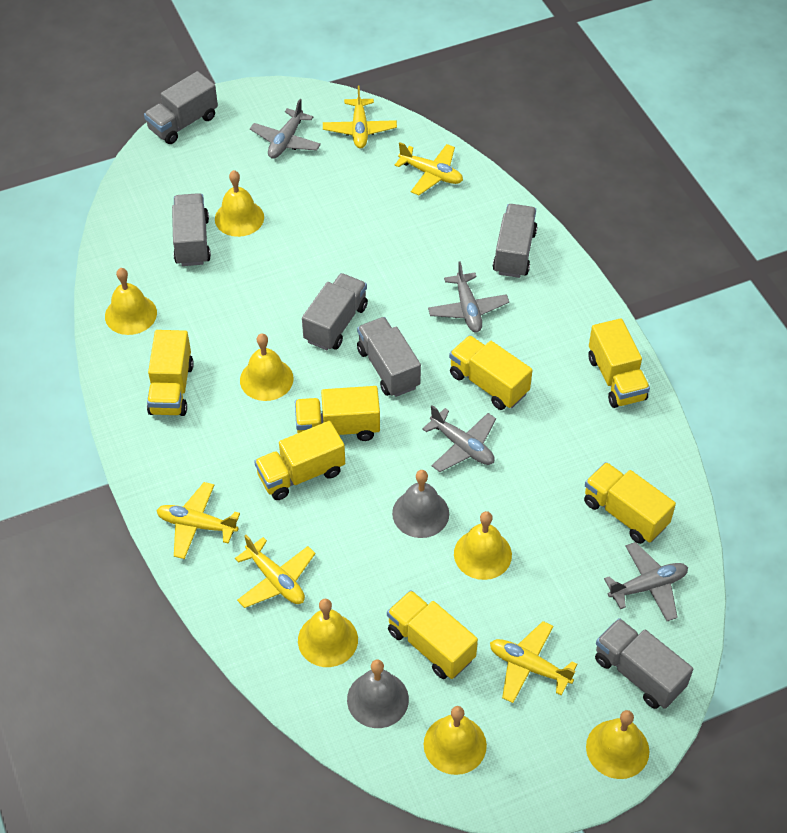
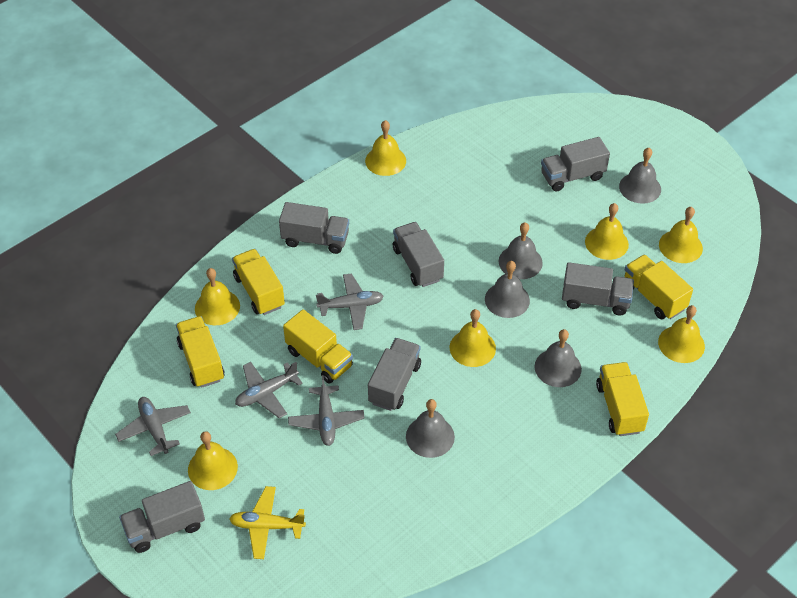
grey bell: 2 -> 5
yellow plane: 5 -> 1
yellow truck: 7 -> 5

